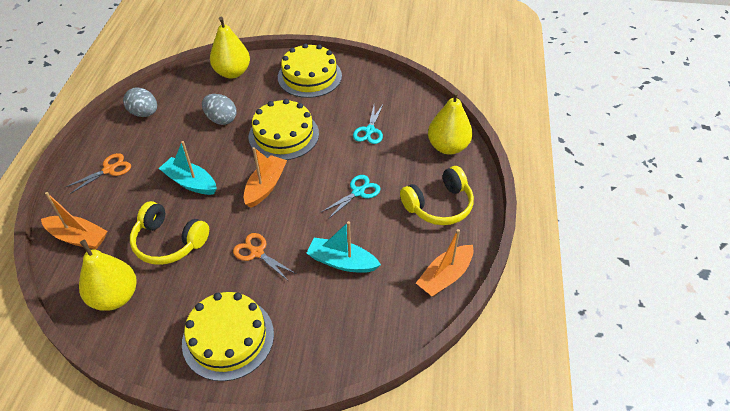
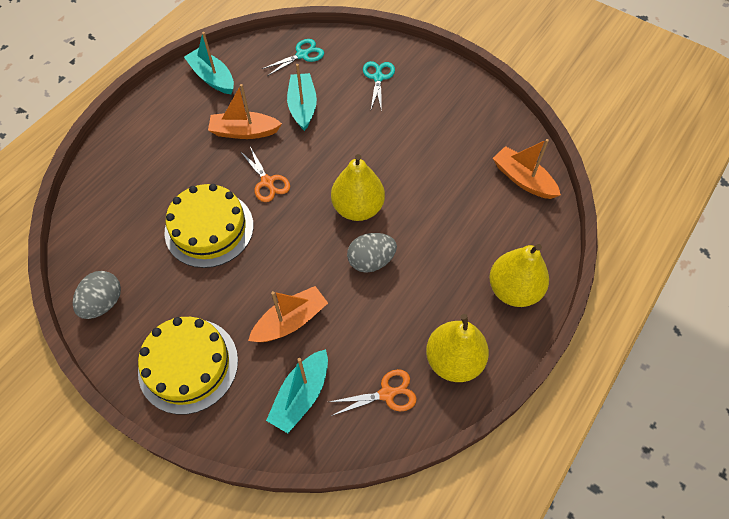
turquoise boat: 2 -> 3
yellow cake: 3 -> 2
yellow headphones: 2 -> 0

